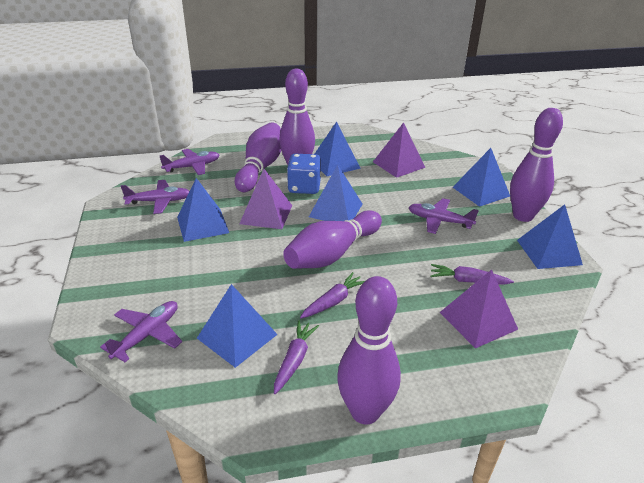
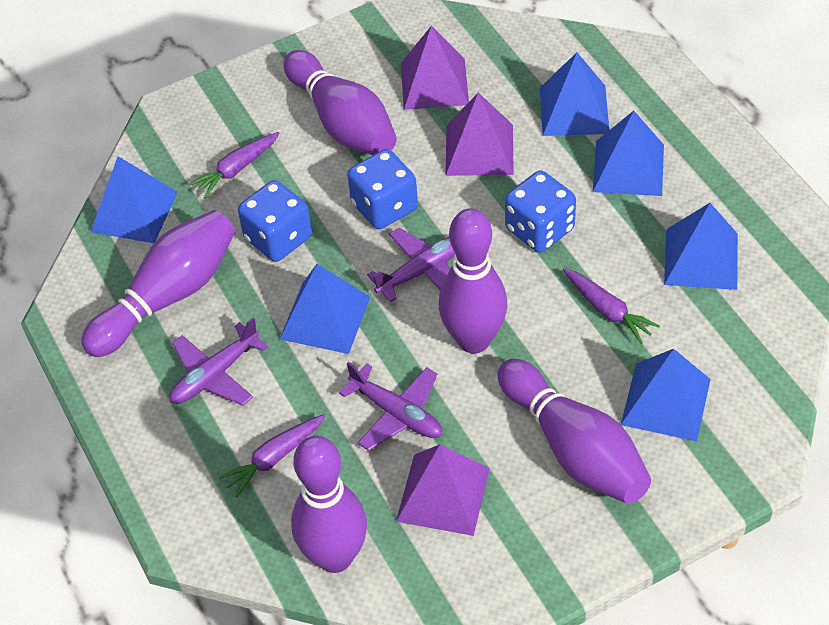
blue dice: 1 -> 3
purple plane: 4 -> 3

